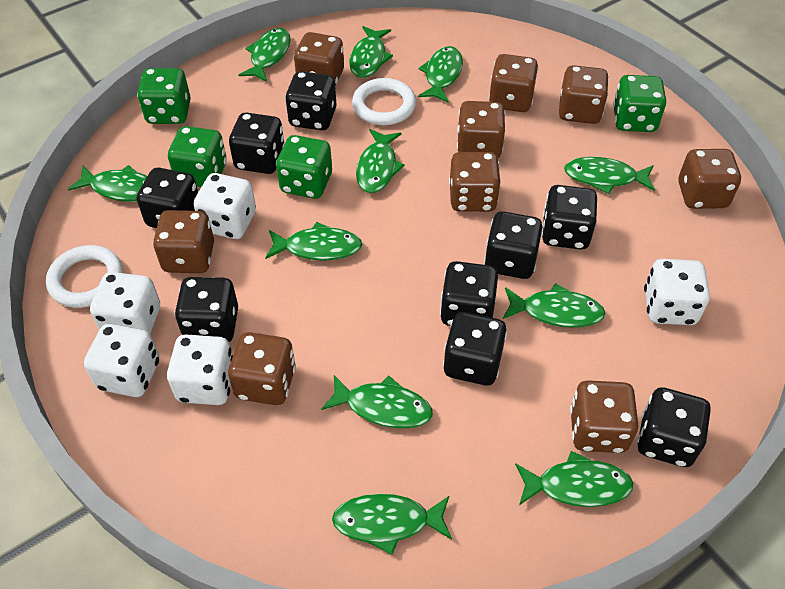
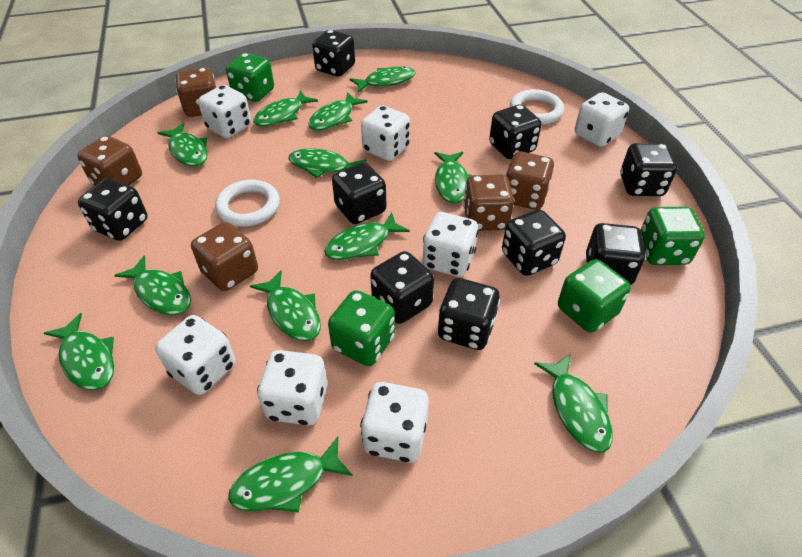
brown dice: 9 -> 5
green fish: 11 -> 12
white dice: 5 -> 7

